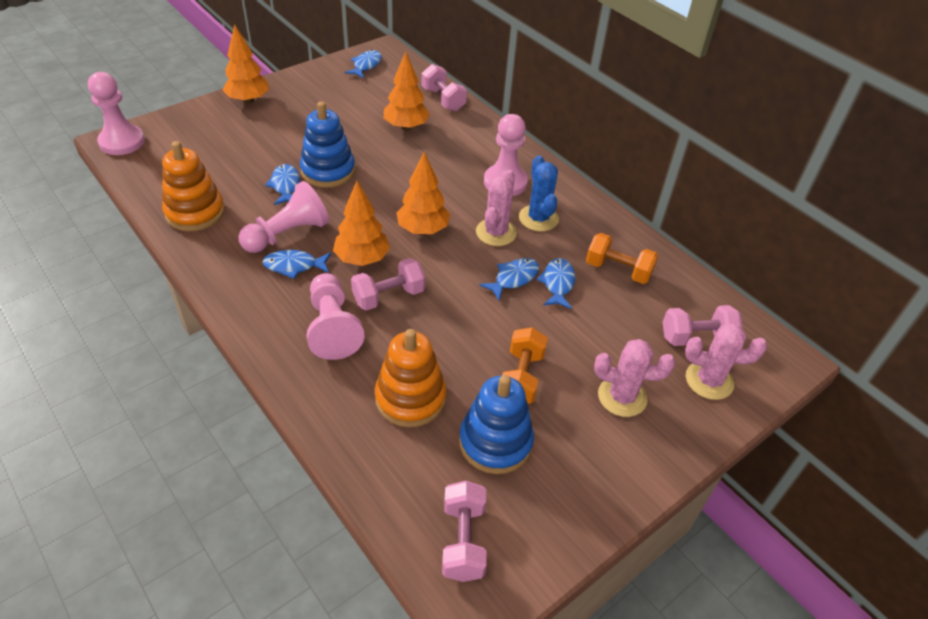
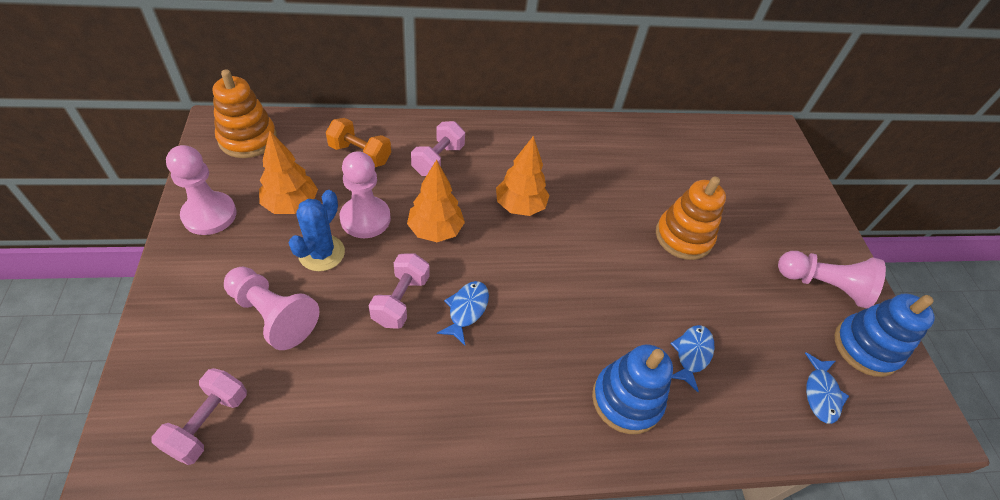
blue fish: 5 -> 3
orange dumbbell: 2 -> 1
orange tree: 4 -> 3
pink cactus: 3 -> 0
pink dumbbell: 4 -> 3

